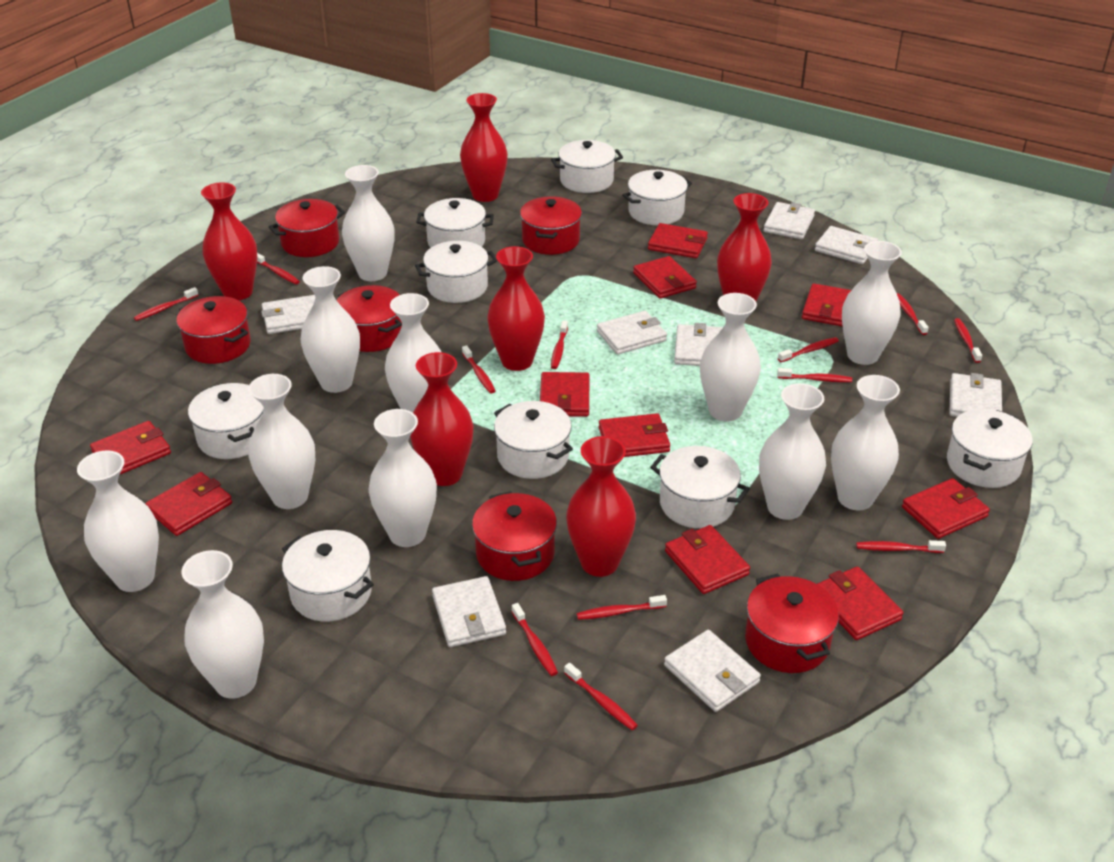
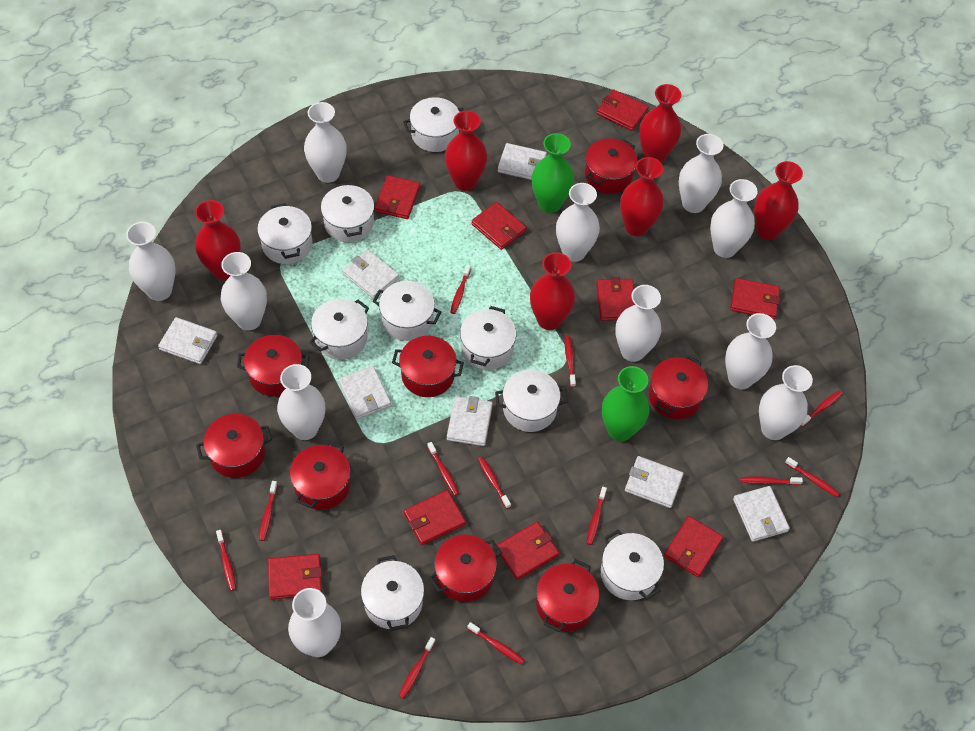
green vase: 0 -> 2
red pot: 6 -> 8
red wallet: 10 -> 9
white wallet: 8 -> 7

